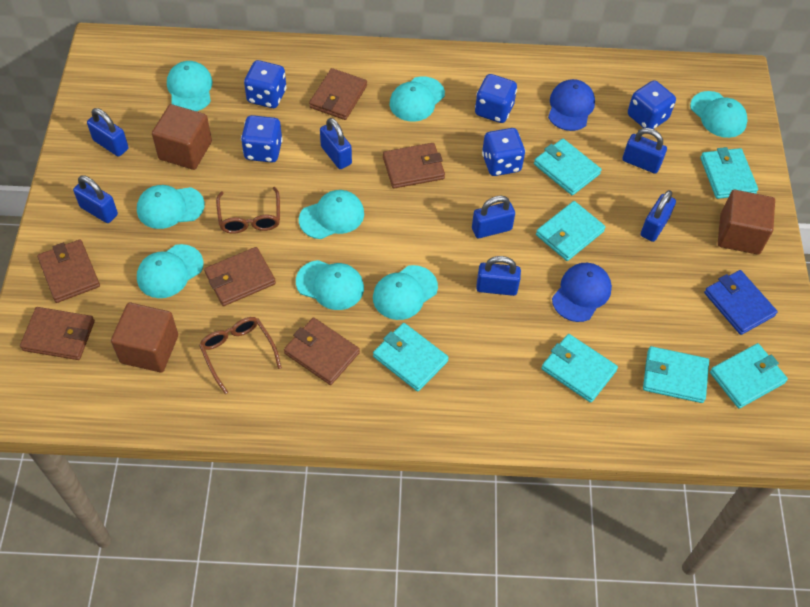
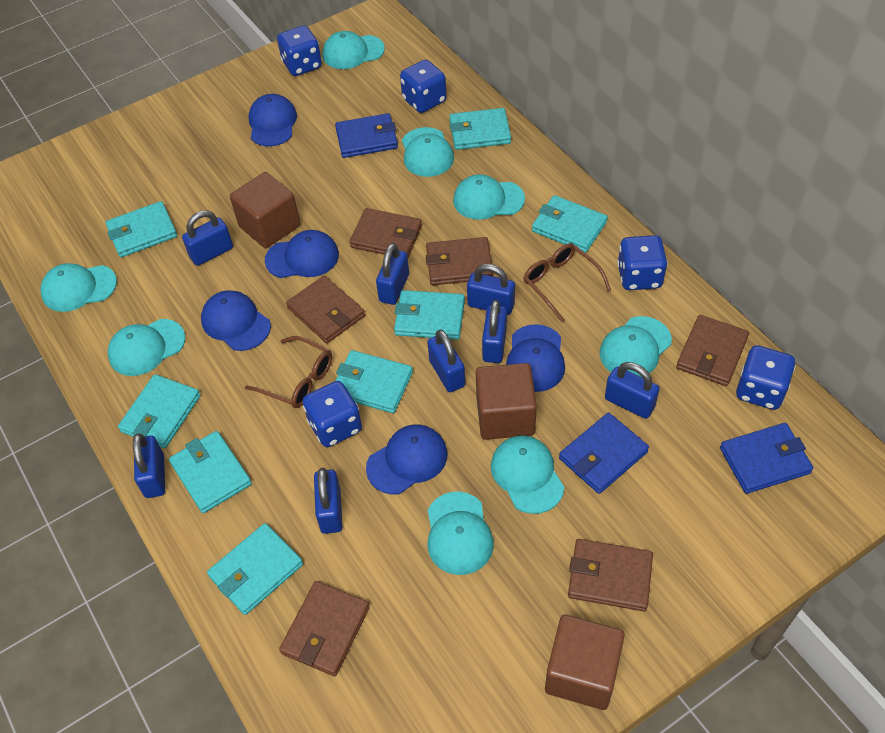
blue cap: 2 -> 5
blue padlock: 7 -> 8
blue wallet: 1 -> 3
turquoise wallet: 7 -> 8

